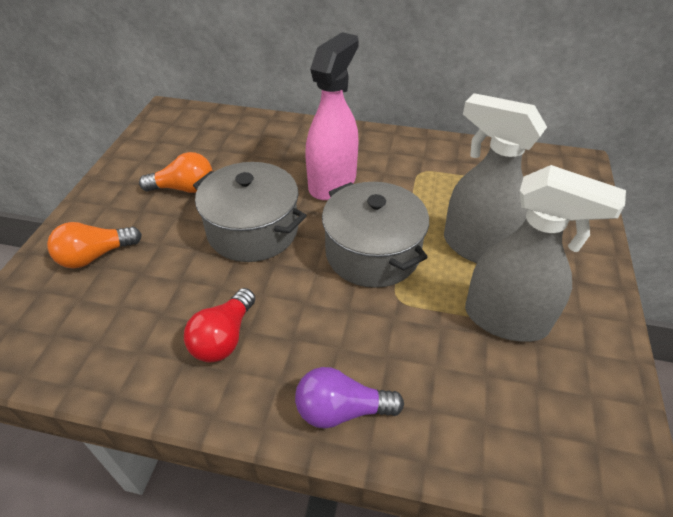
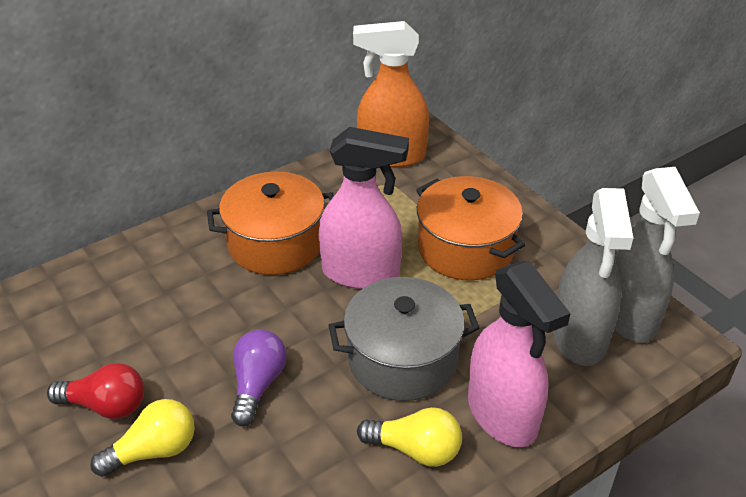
grey pot: 2 -> 1
orange light bulb: 2 -> 0
orange pot: 0 -> 2
orange spray bottle: 0 -> 1
pink spray bottle: 1 -> 2
yellow light bulb: 0 -> 2

